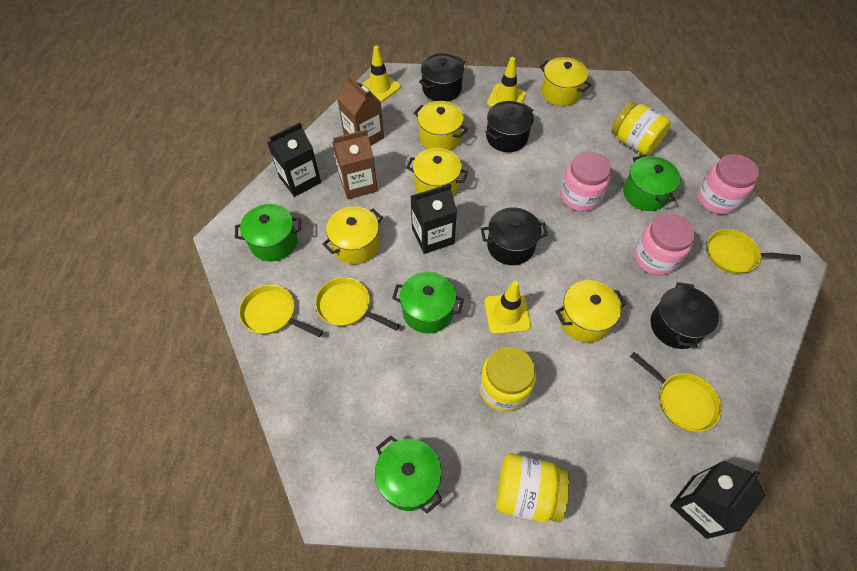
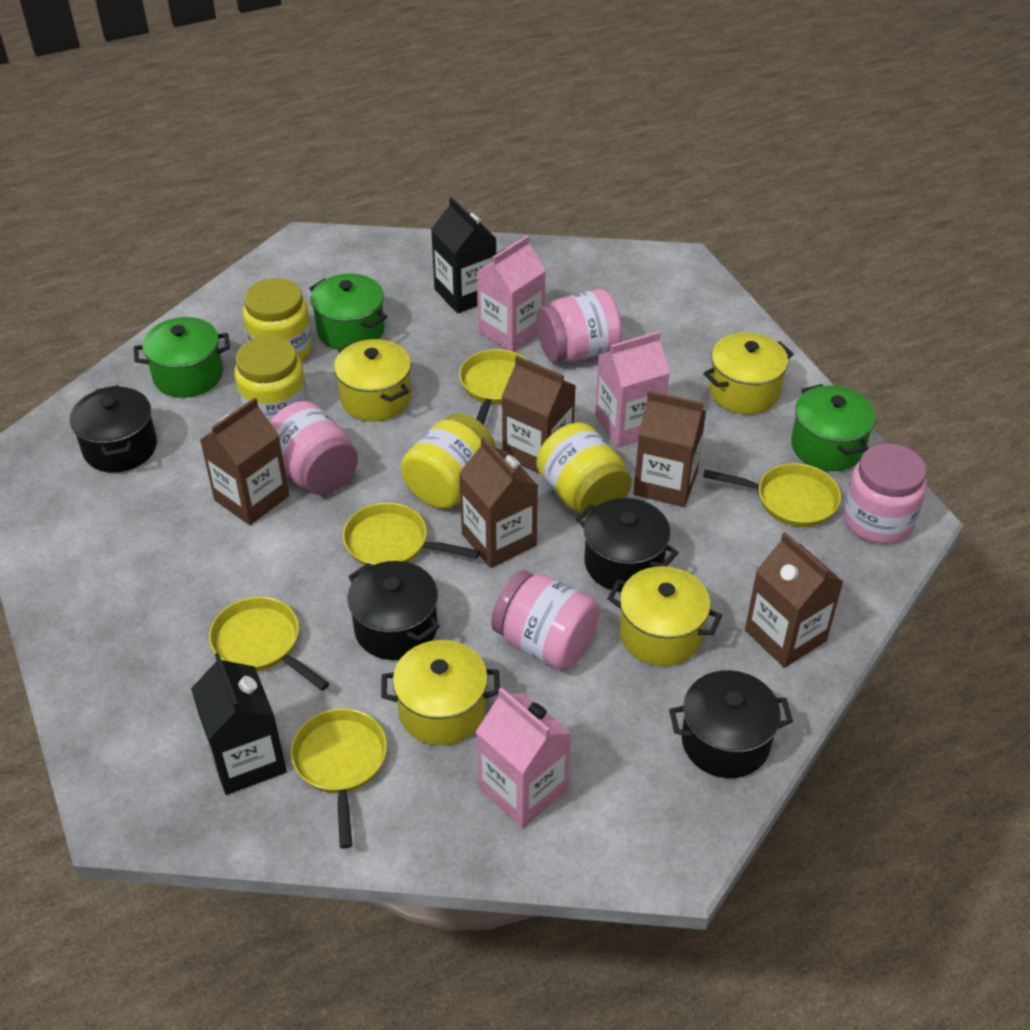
black carton: 3 -> 2
brown carton: 2 -> 5
green pot: 4 -> 3
pink carton: 0 -> 3
pink jar: 3 -> 4
yellow jar: 3 -> 4
yellow pan: 4 -> 5
yellow pot: 5 -> 4
yellow traffic cone: 3 -> 0

